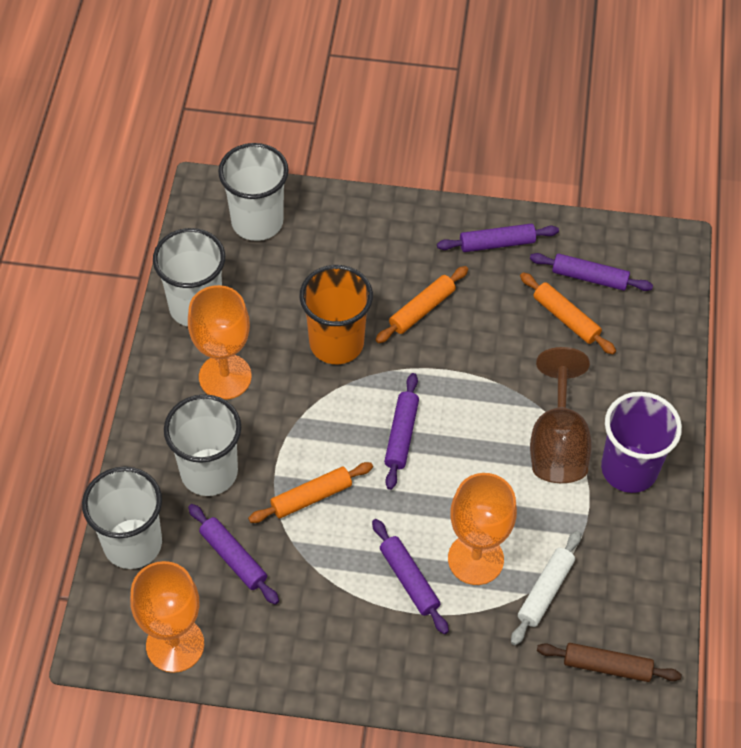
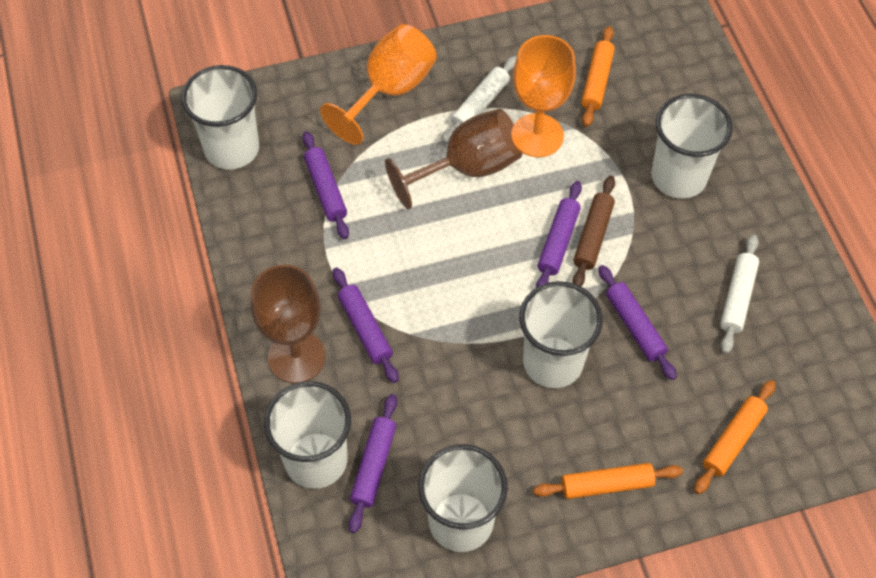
brown goblet: 1 -> 2
orange cup: 1 -> 0
orange goblet: 3 -> 2
purple cup: 1 -> 0
white cup: 4 -> 5
white rolling pin: 1 -> 2

